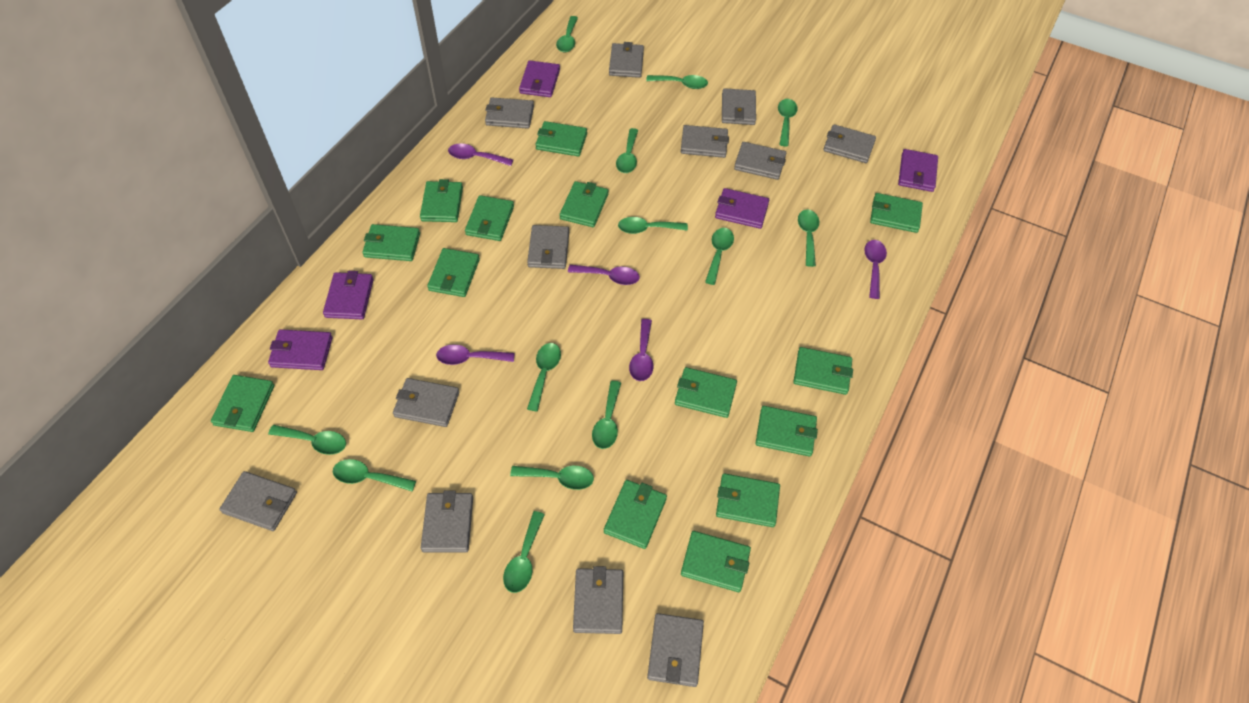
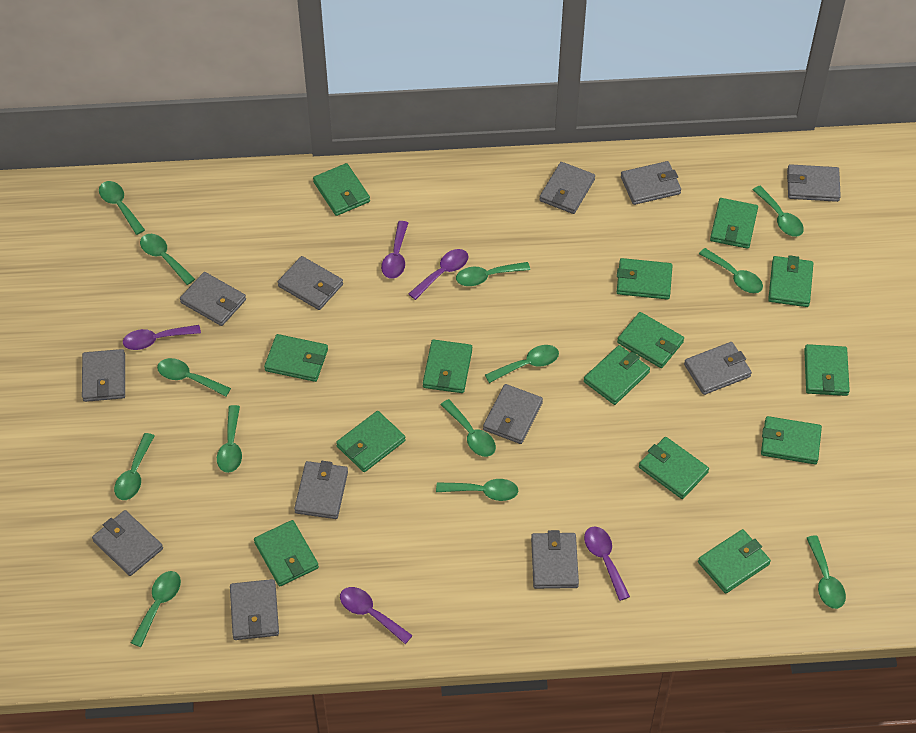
purple wallet: 5 -> 0

